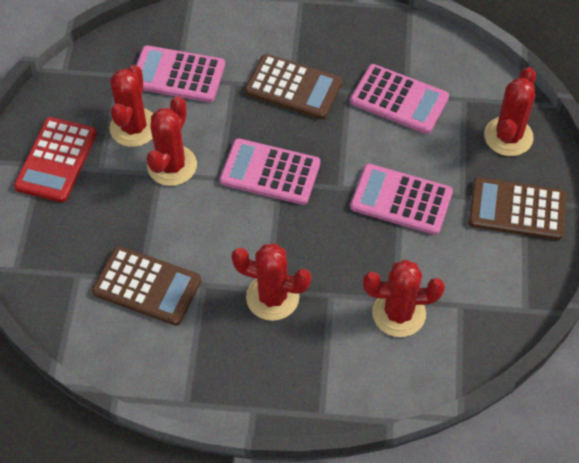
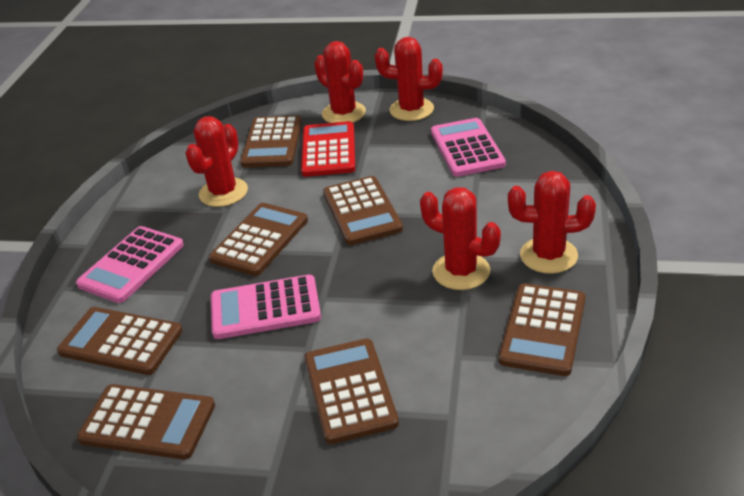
brown calculator: 3 -> 7
pink calculator: 4 -> 3

